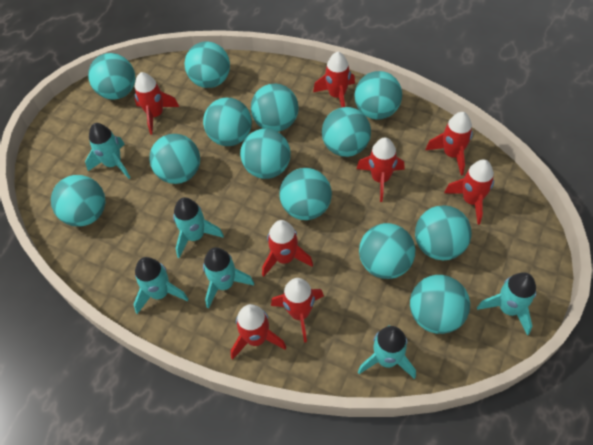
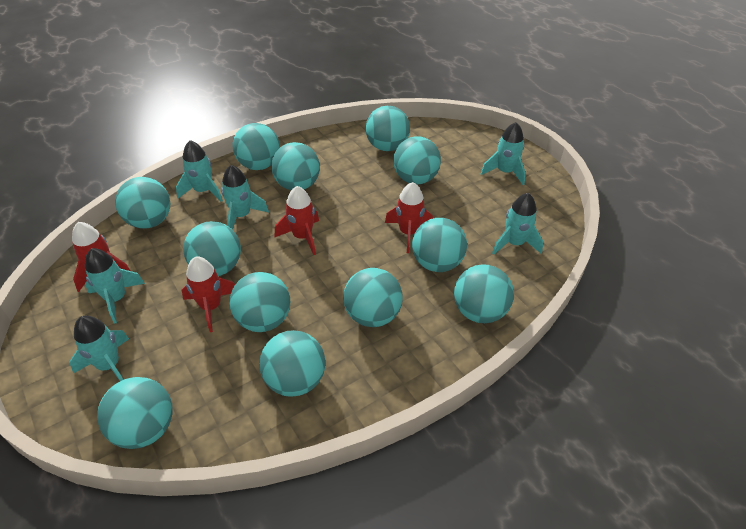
red rocket: 8 -> 4
turquoise ball: 13 -> 12

